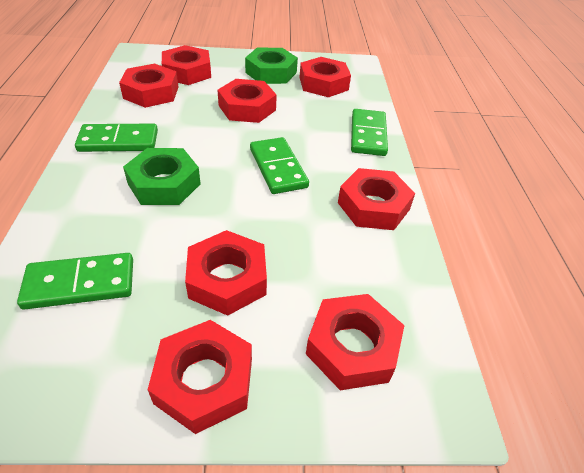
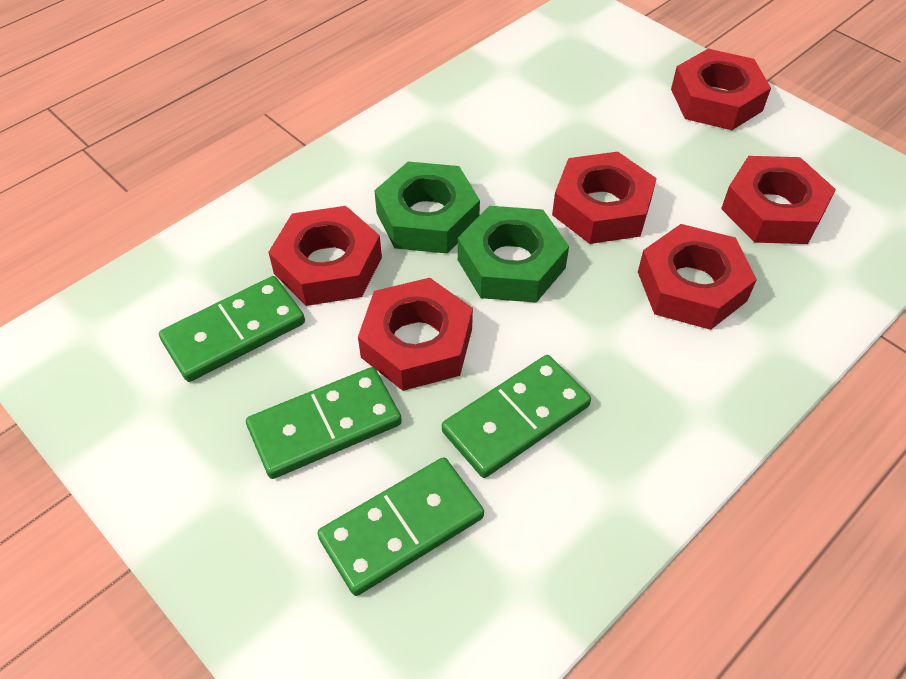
red nut: 8 -> 6

